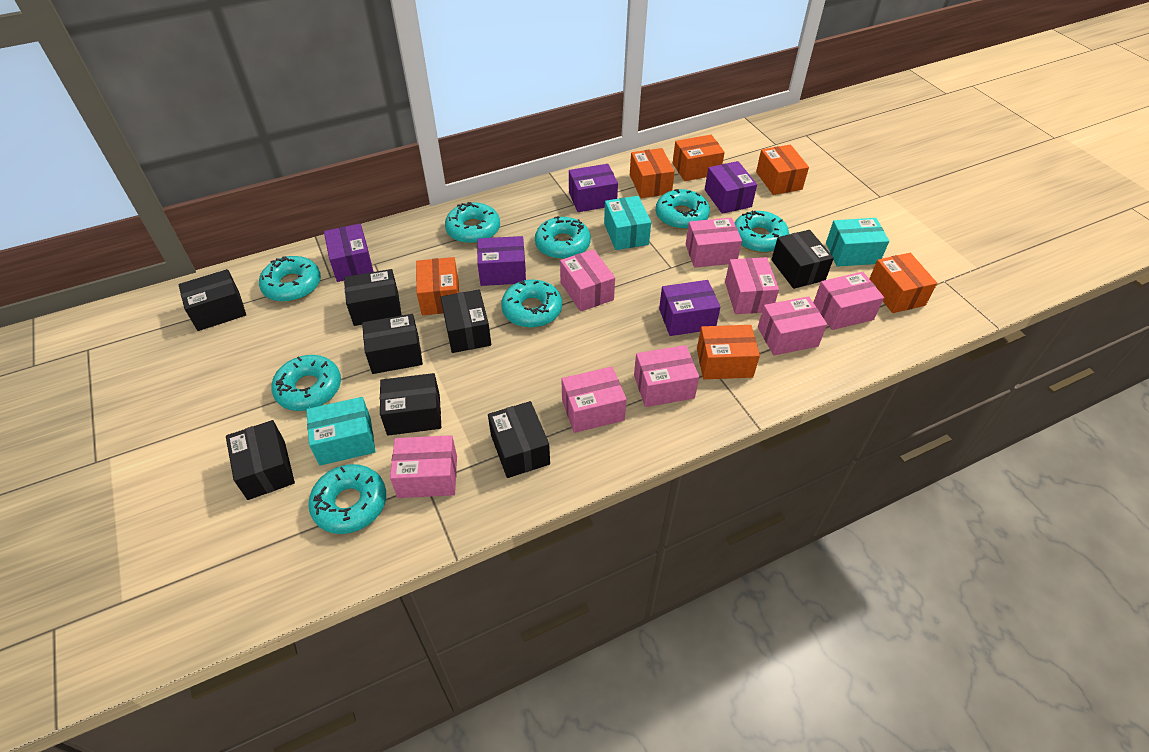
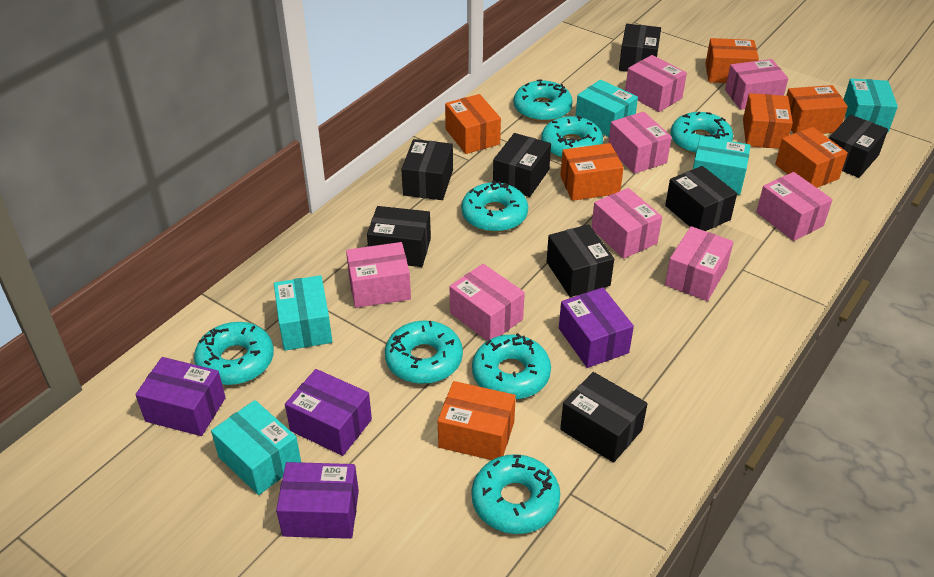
orange box: 6 -> 7
purple box: 5 -> 4
turquoise box: 3 -> 5

